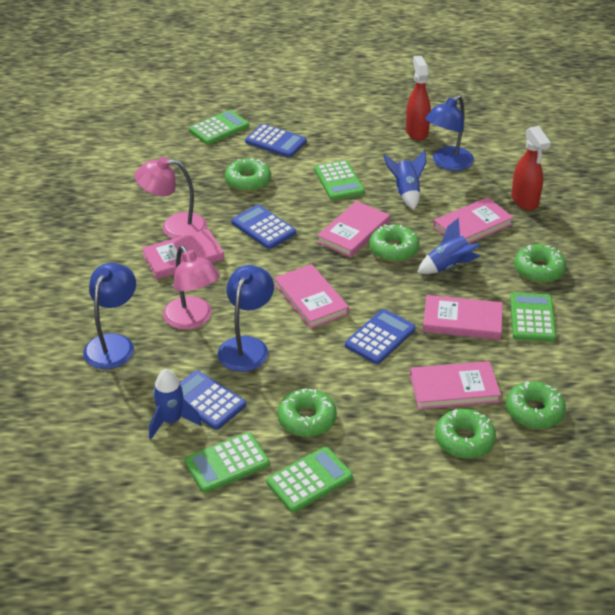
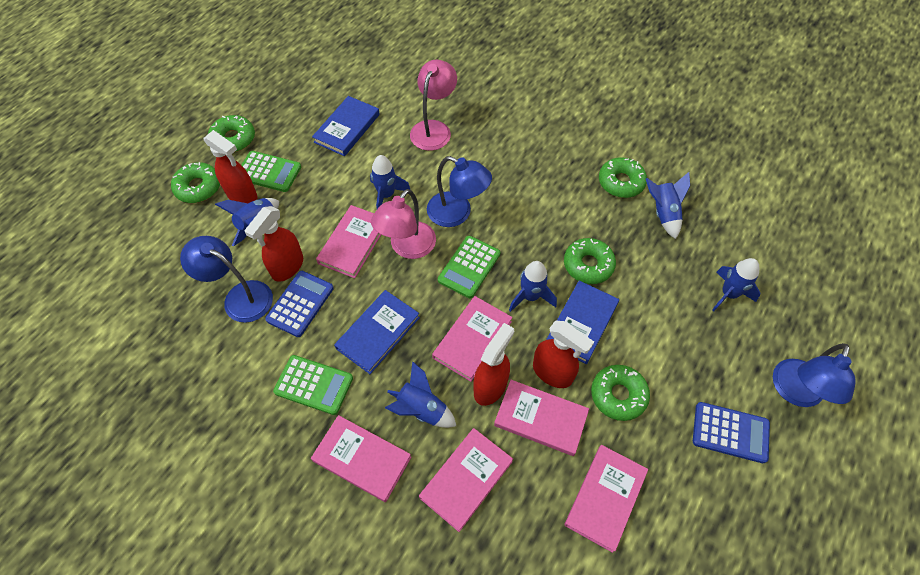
blue book: 0 -> 3
blue calculator: 4 -> 2
blue rocket: 3 -> 6
green calculator: 5 -> 3
green donut: 6 -> 5
red spray bottle: 2 -> 4

